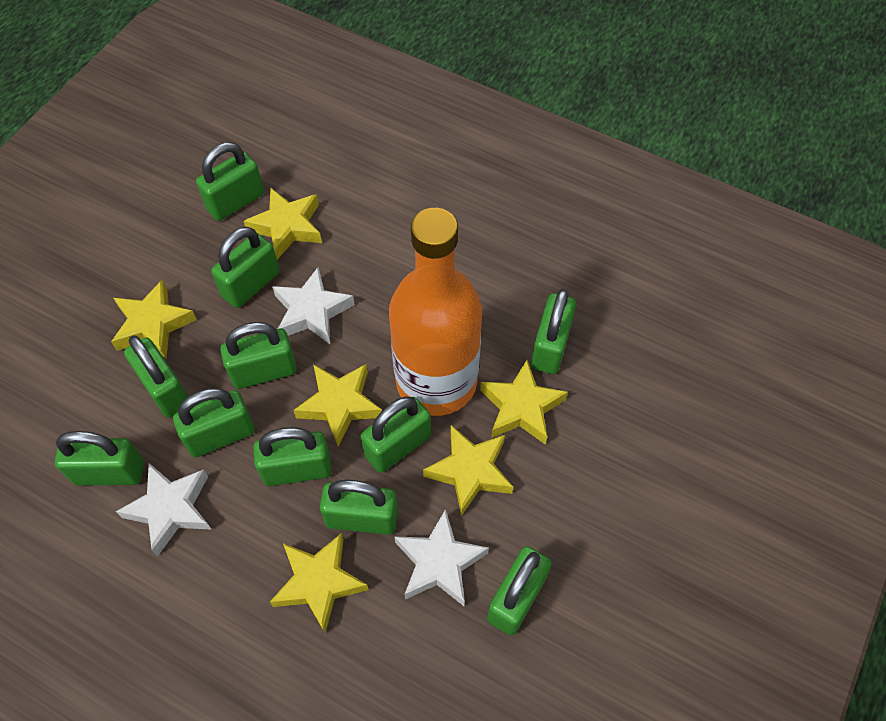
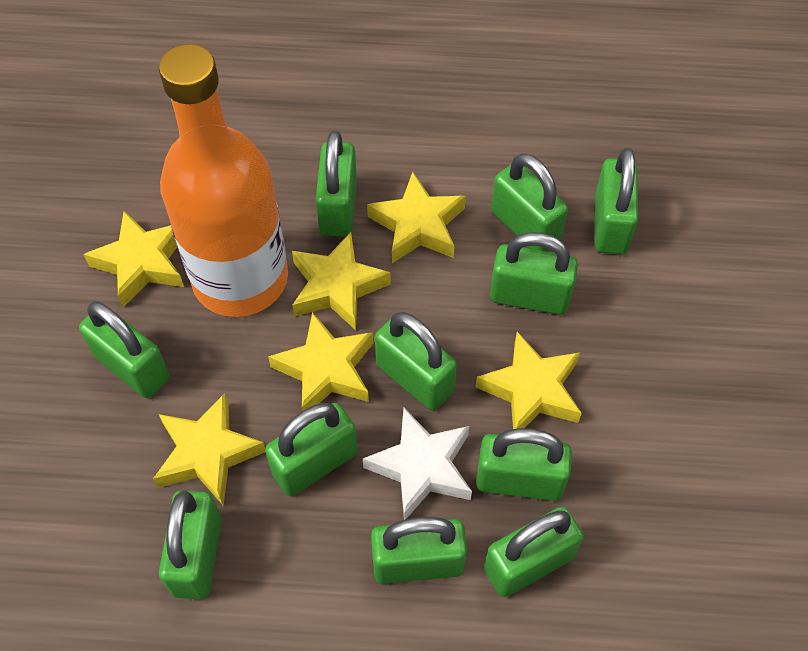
white star: 3 -> 1

